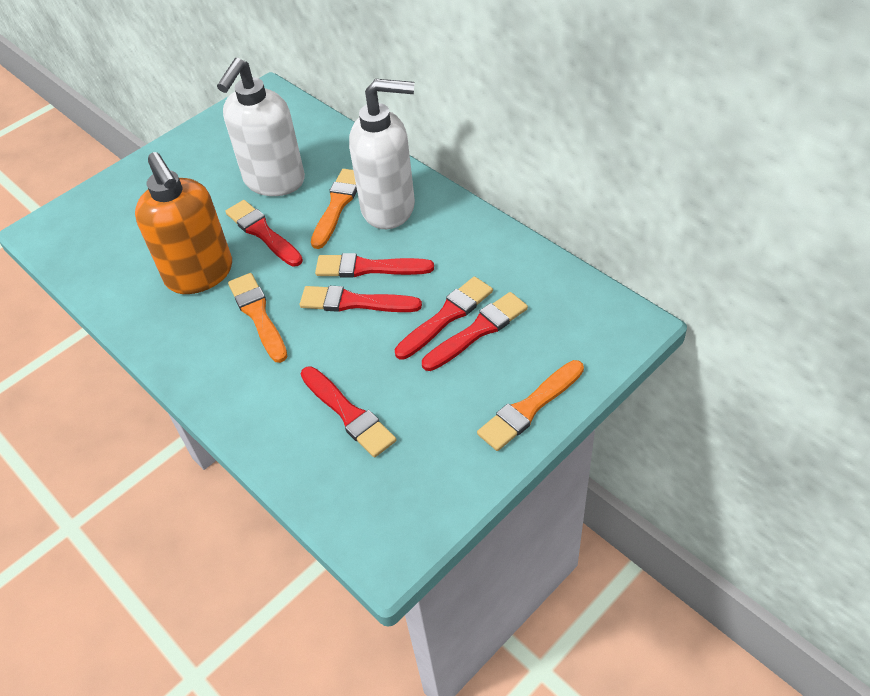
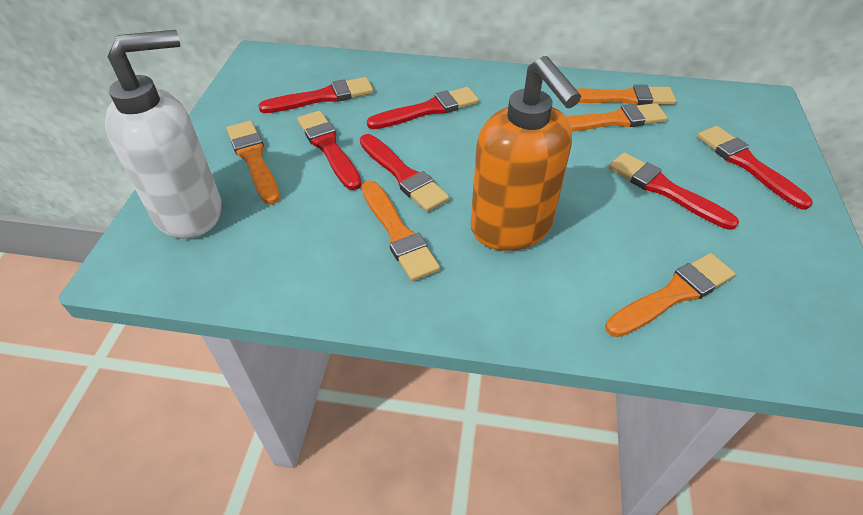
orange brush: 3 -> 5
white soap dispenser: 2 -> 1

